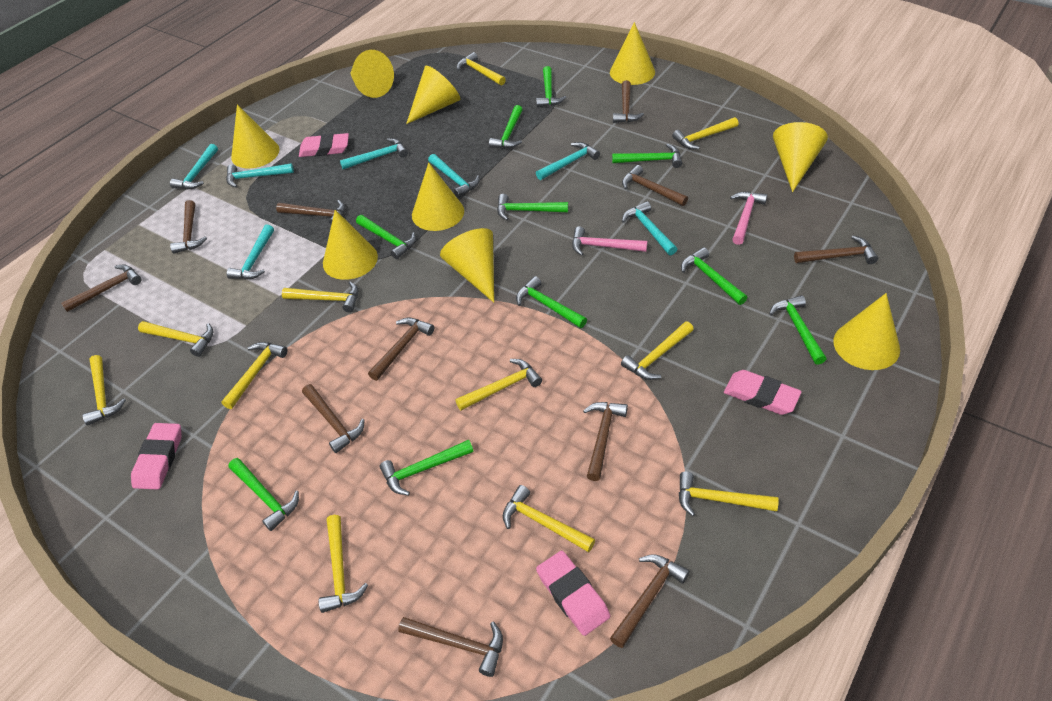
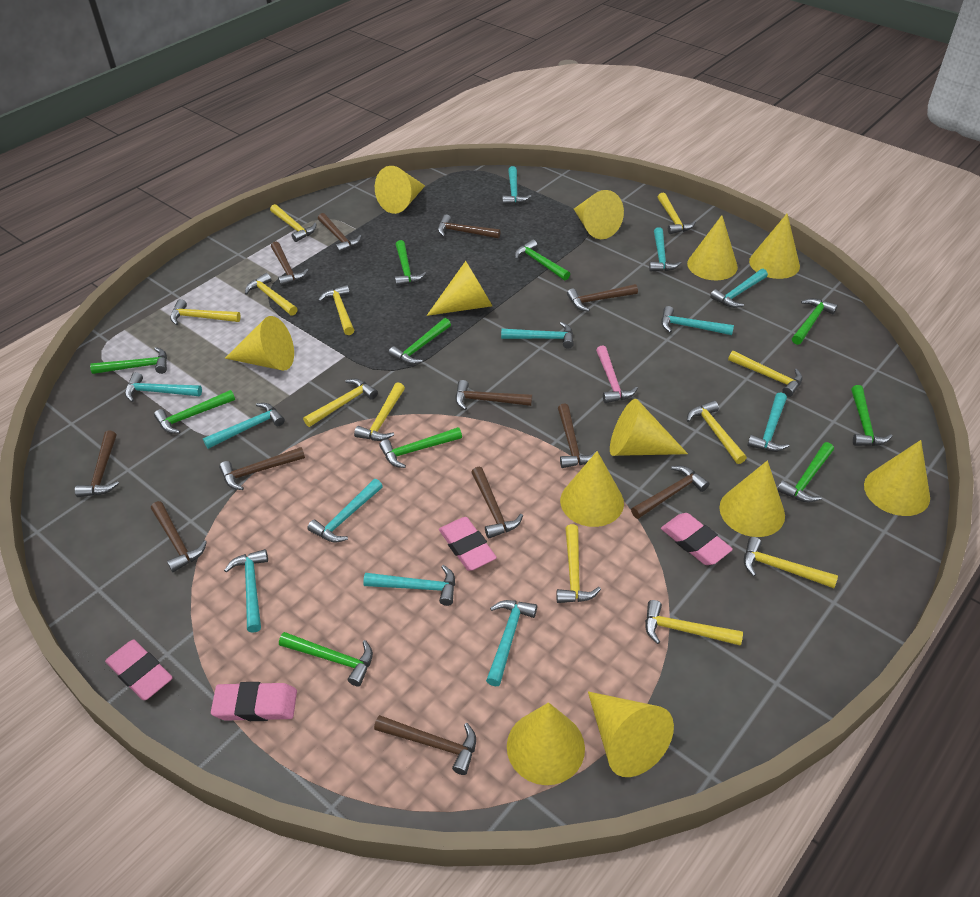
brown hammer: 11 -> 12
pink hammer: 2 -> 1
turquoise hammer: 7 -> 12
yellow cone: 9 -> 12
yellow hammer: 11 -> 12

